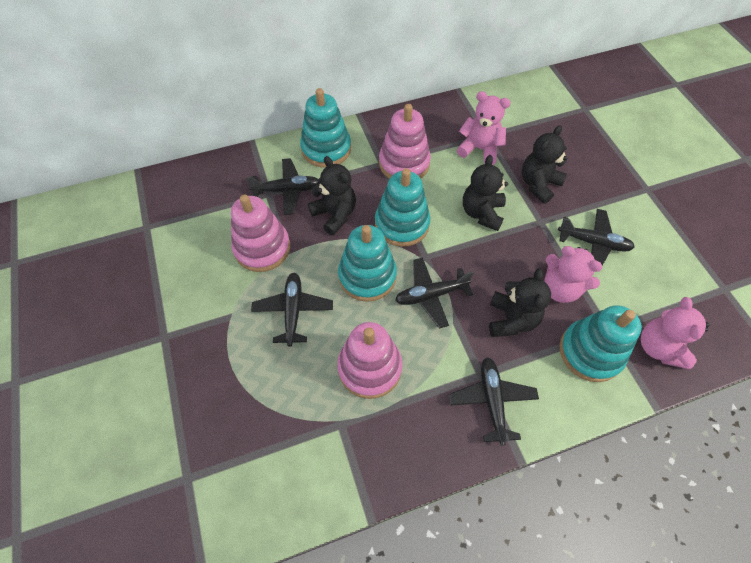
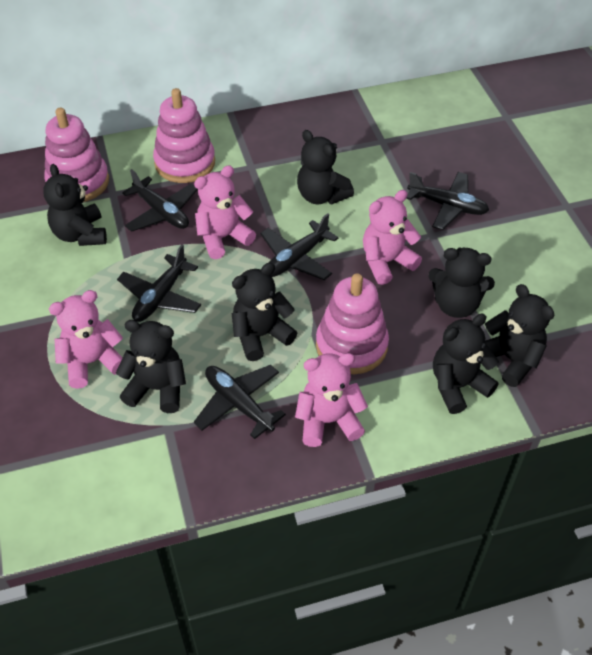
black teddy bear: 4 -> 7
pink teddy bear: 3 -> 4
turquoise stacking toy: 4 -> 0

